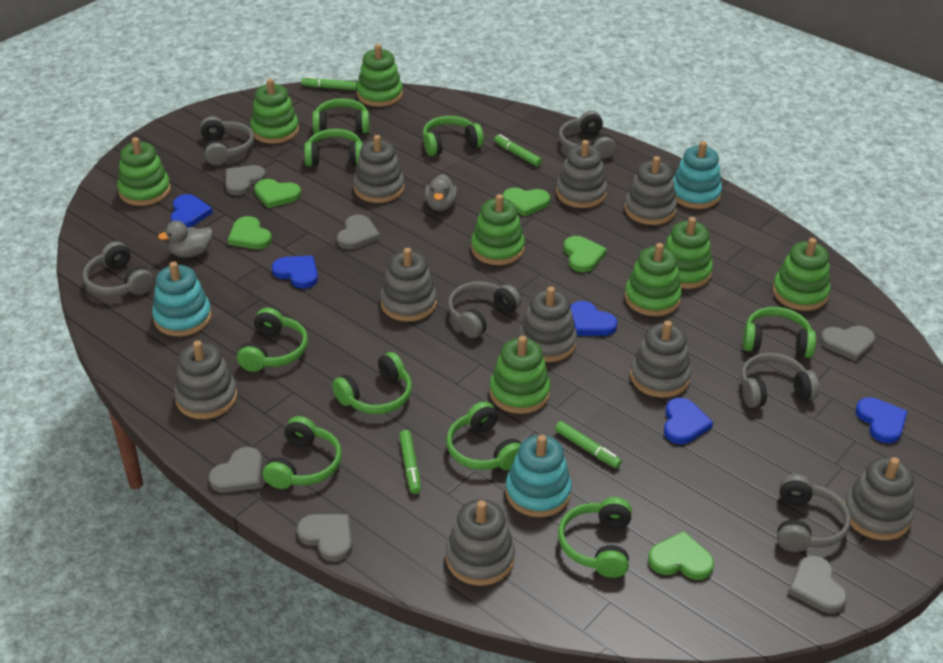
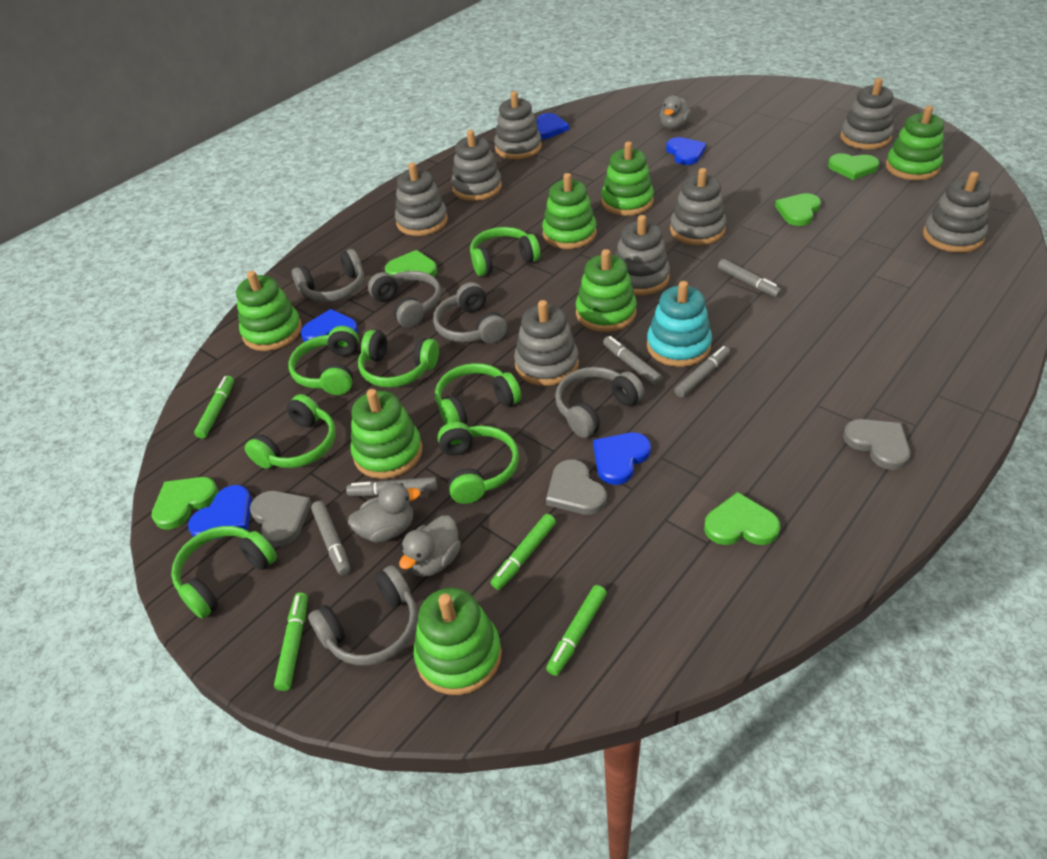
green headphones: 9 -> 7
green stacking toy: 8 -> 7
grey duck: 2 -> 3
grey headphones: 6 -> 5
grey heart: 6 -> 3
grey marker: 0 -> 5
grey stacking toy: 9 -> 8
turquoise stacking toy: 3 -> 1

